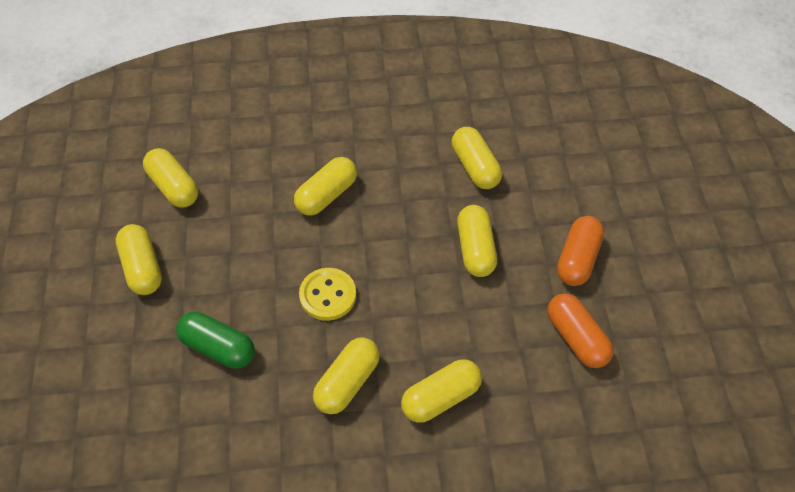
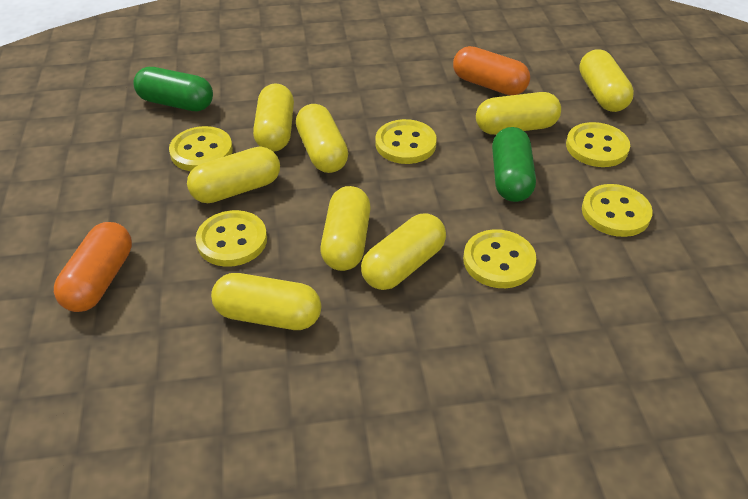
green capsule: 1 -> 2
yellow button: 1 -> 6
yellow capsule: 7 -> 8

